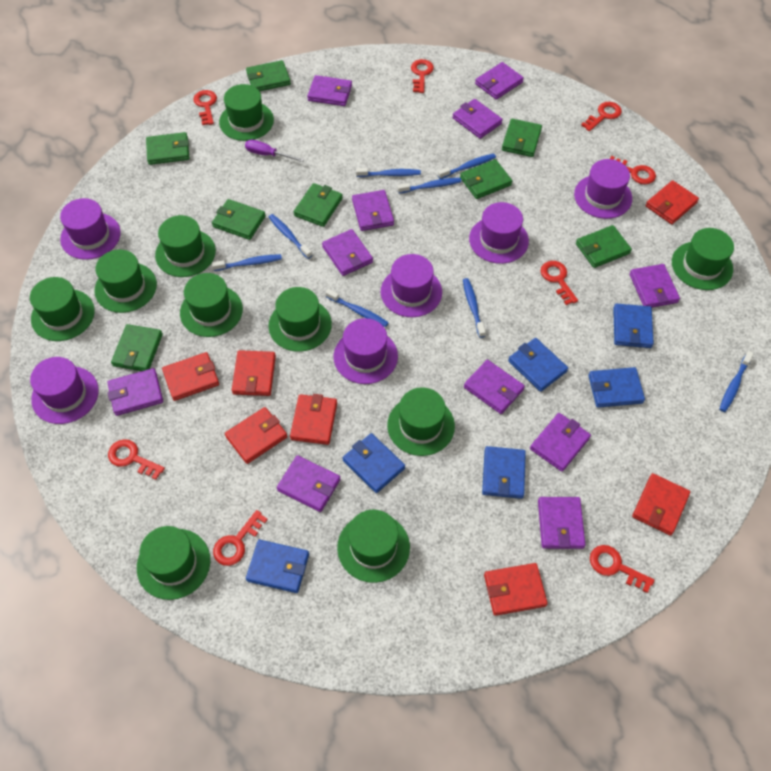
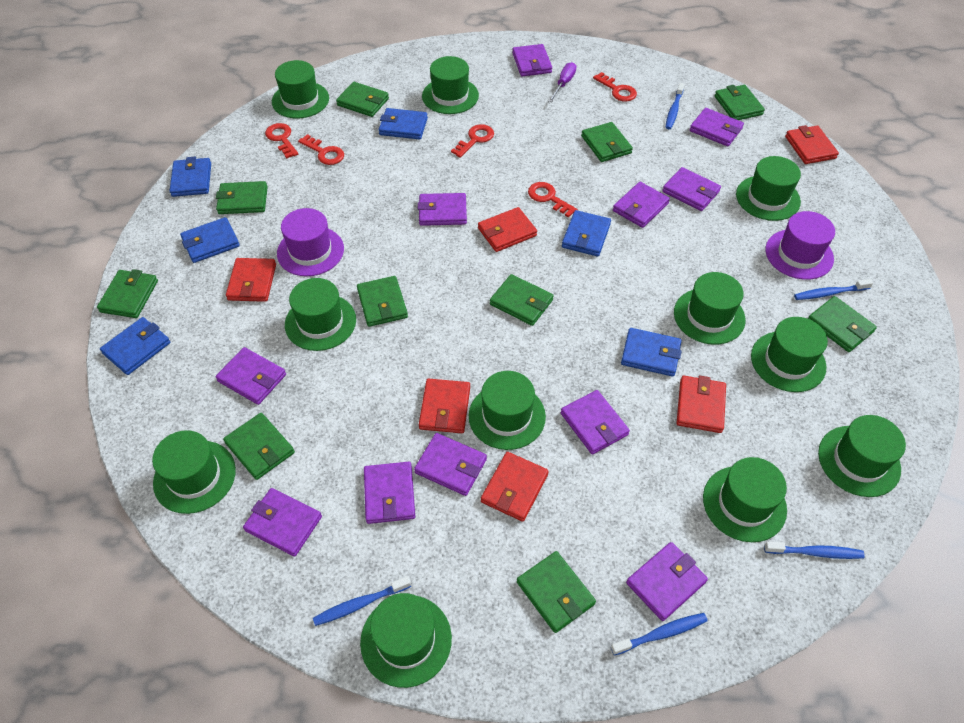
blue toothbrush: 8 -> 5
green hat: 10 -> 11
green wallet: 8 -> 10
purple hat: 6 -> 2
red key: 8 -> 5
red wallet: 7 -> 6

